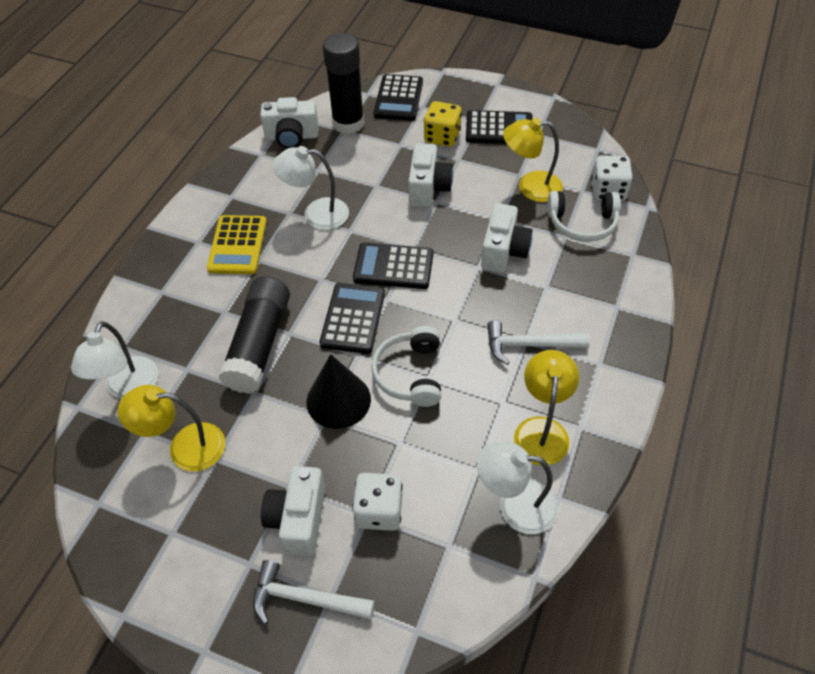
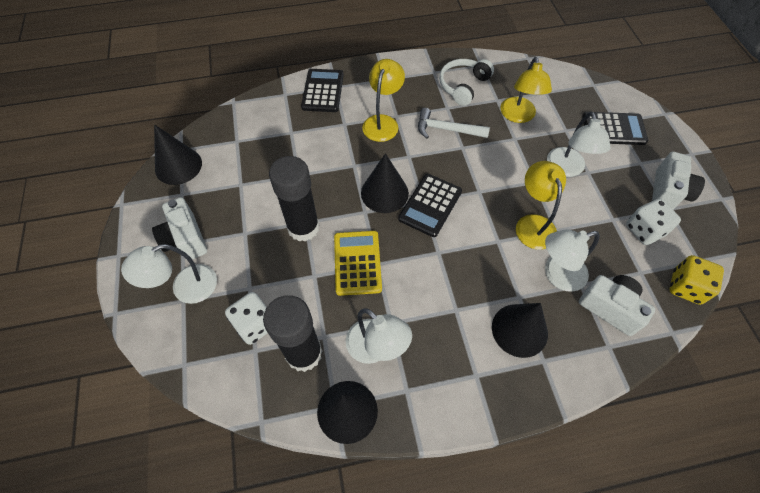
black calculator: 4 -> 3
black cone: 1 -> 4
white camera: 4 -> 3
white hammer: 2 -> 1
white headphones: 2 -> 1
white lamp: 3 -> 4

